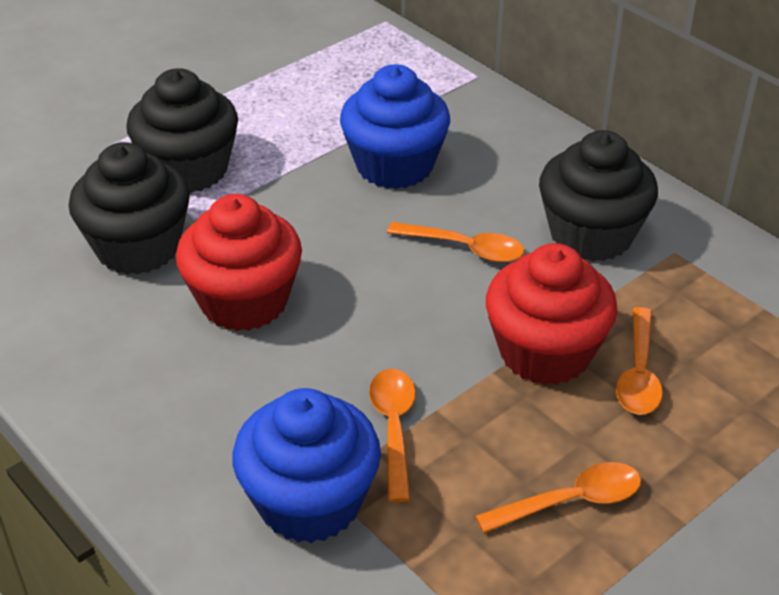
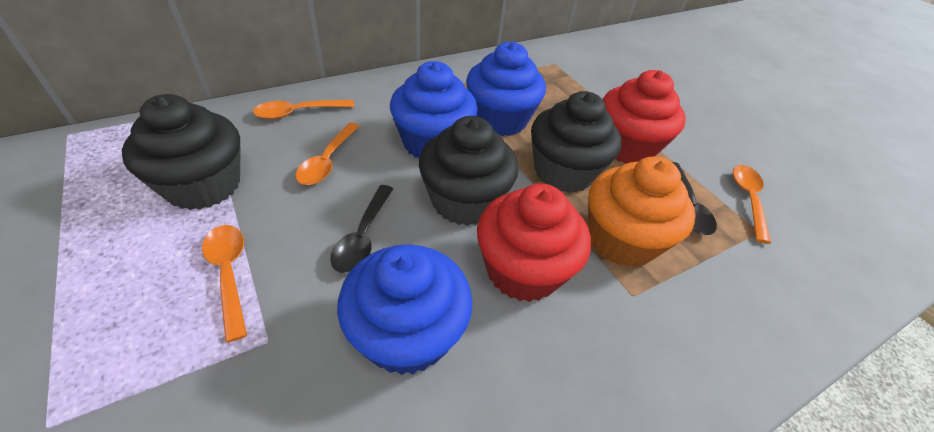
black spoon: 0 -> 2
blue cupcake: 2 -> 3
orange cupcake: 0 -> 1

